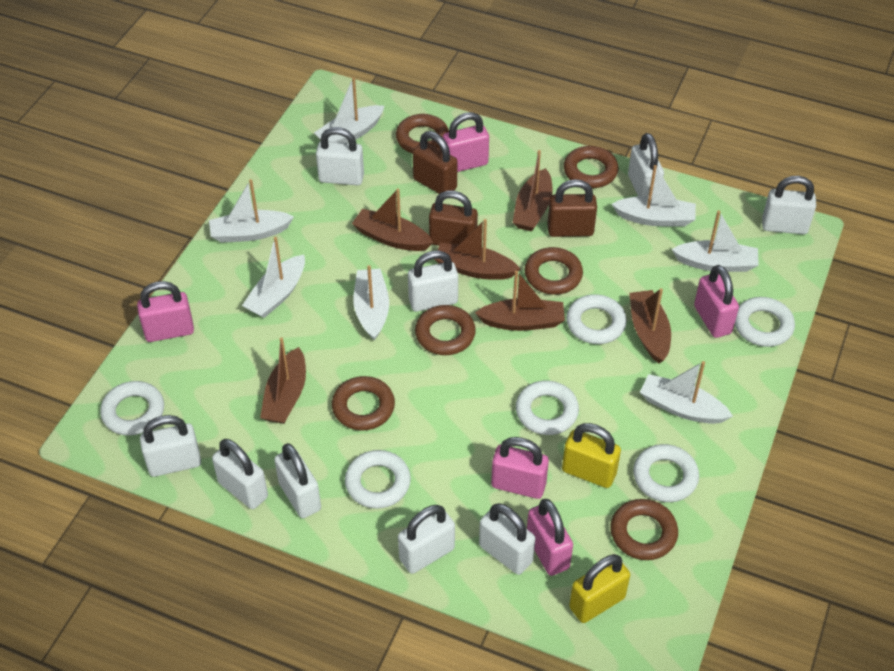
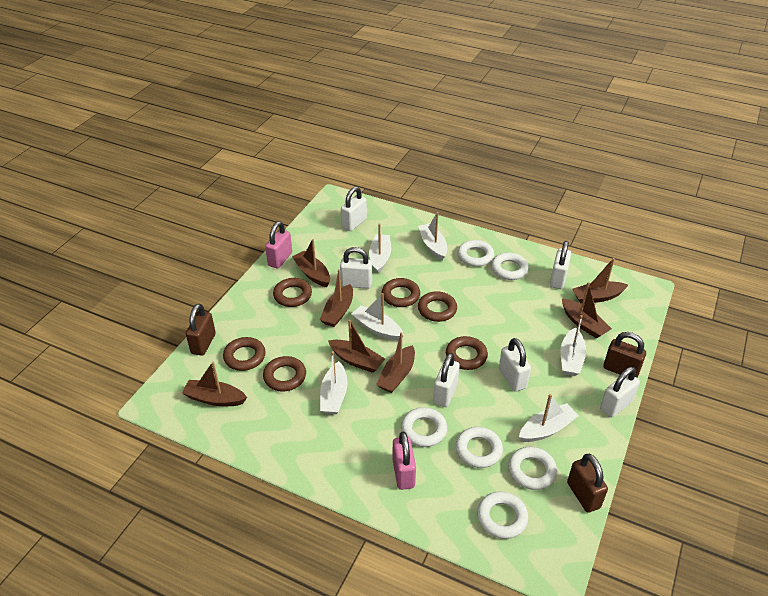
brown boat: 6 -> 7
pink padlock: 5 -> 2
white boat: 7 -> 6
white padlock: 9 -> 6
yellow padlock: 2 -> 0

